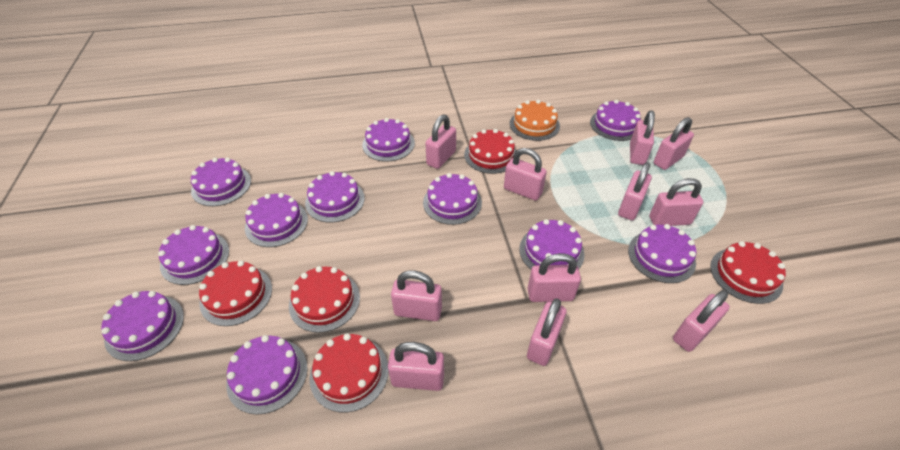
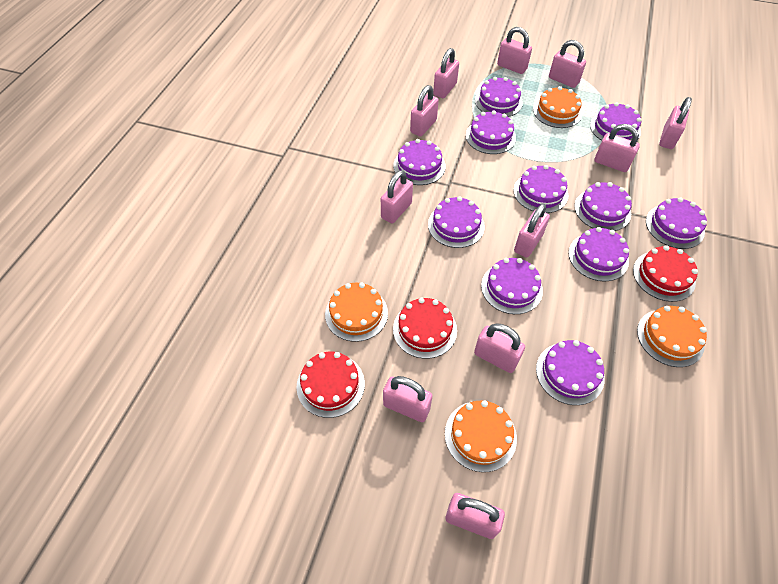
orange cake: 1 -> 4
red cake: 5 -> 3

